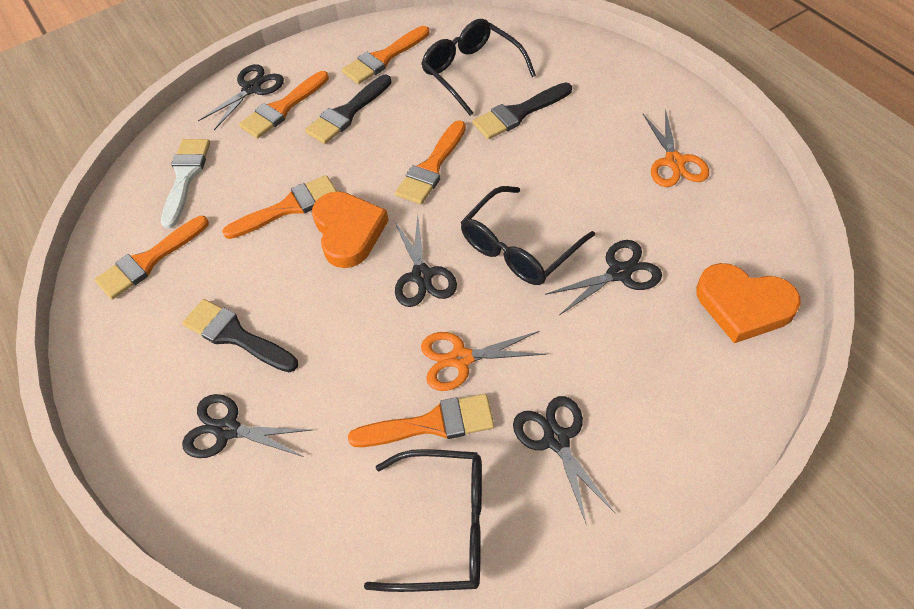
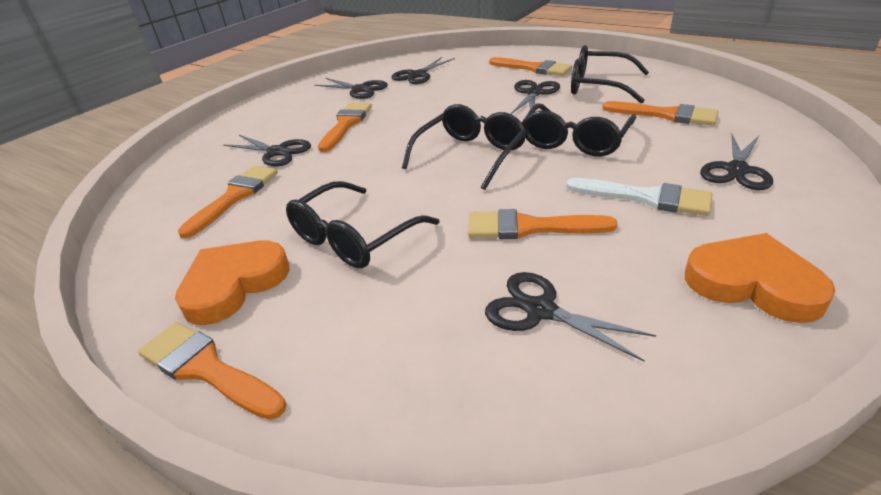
black brush: 3 -> 0
black glasses: 3 -> 4
black scissors: 5 -> 6
orange scissors: 2 -> 0

